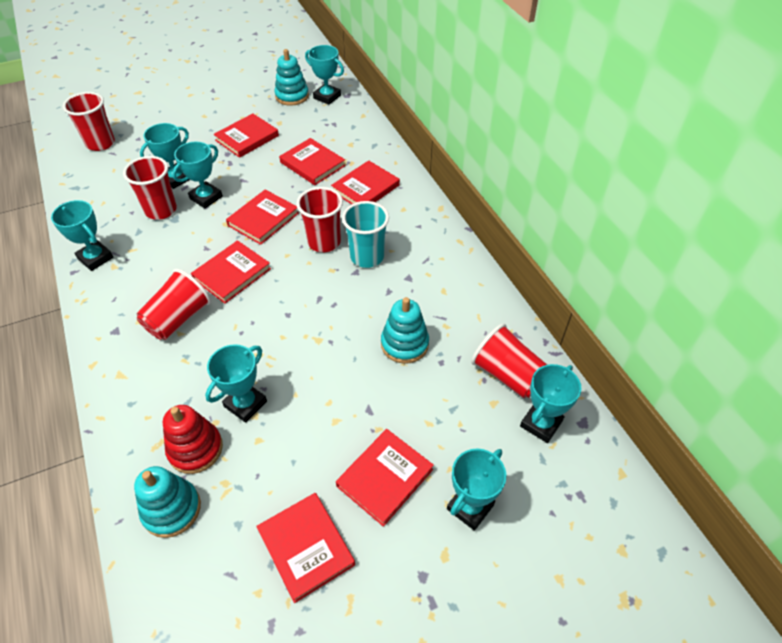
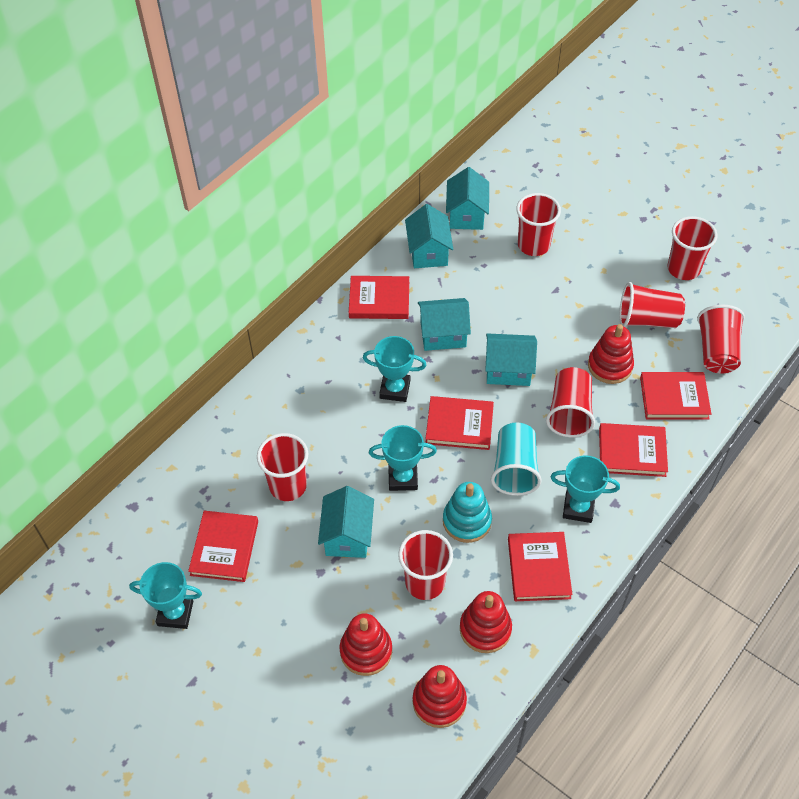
red book: 7 -> 6
red cup: 5 -> 7
red stacking toy: 1 -> 4
turquoise house: 0 -> 5
turquoise stacking toy: 3 -> 1
turquoise trophy: 7 -> 4

